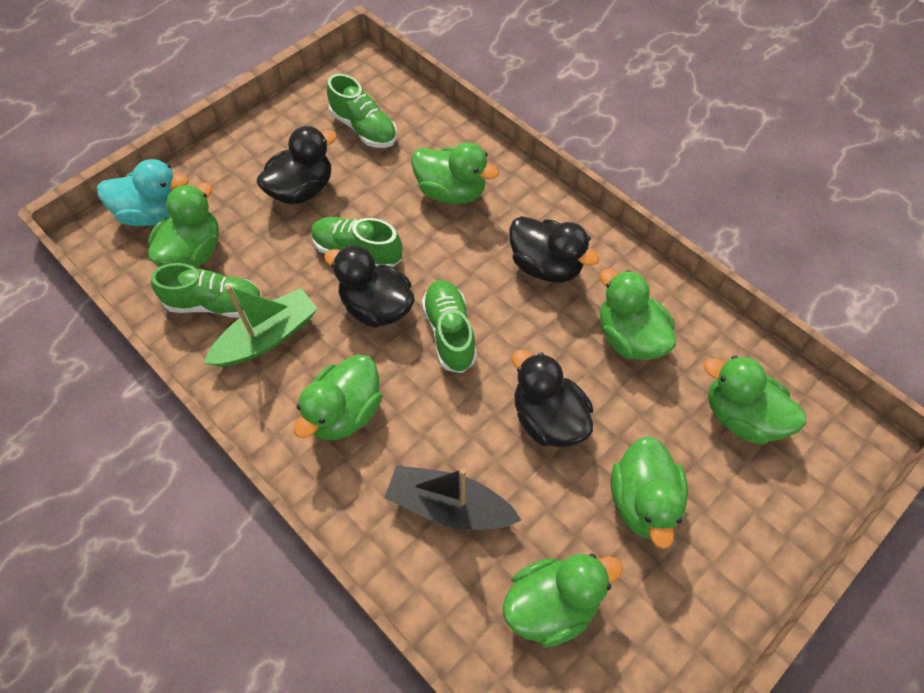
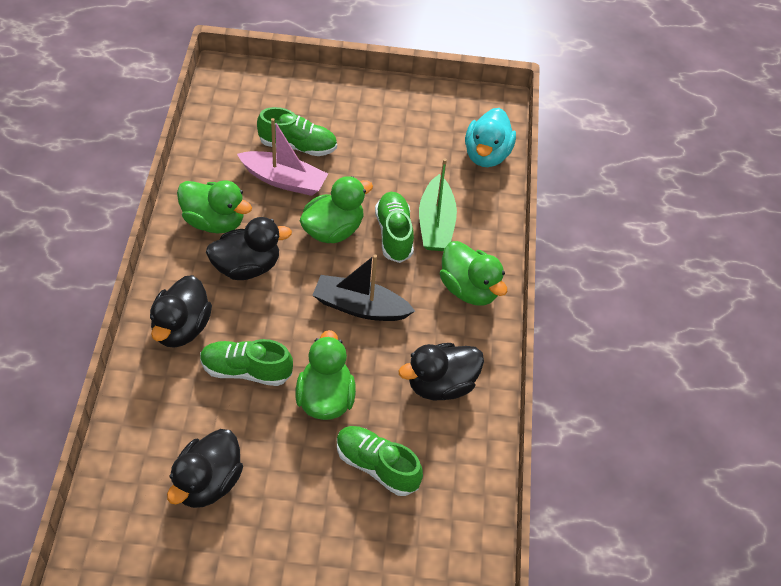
green duck: 7 -> 4
pink boat: 0 -> 1

